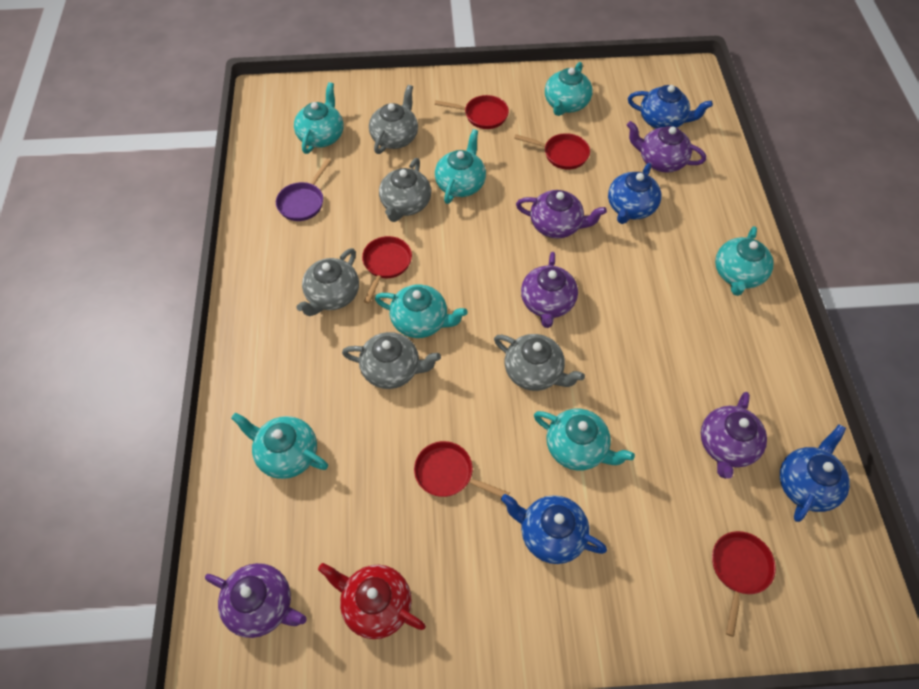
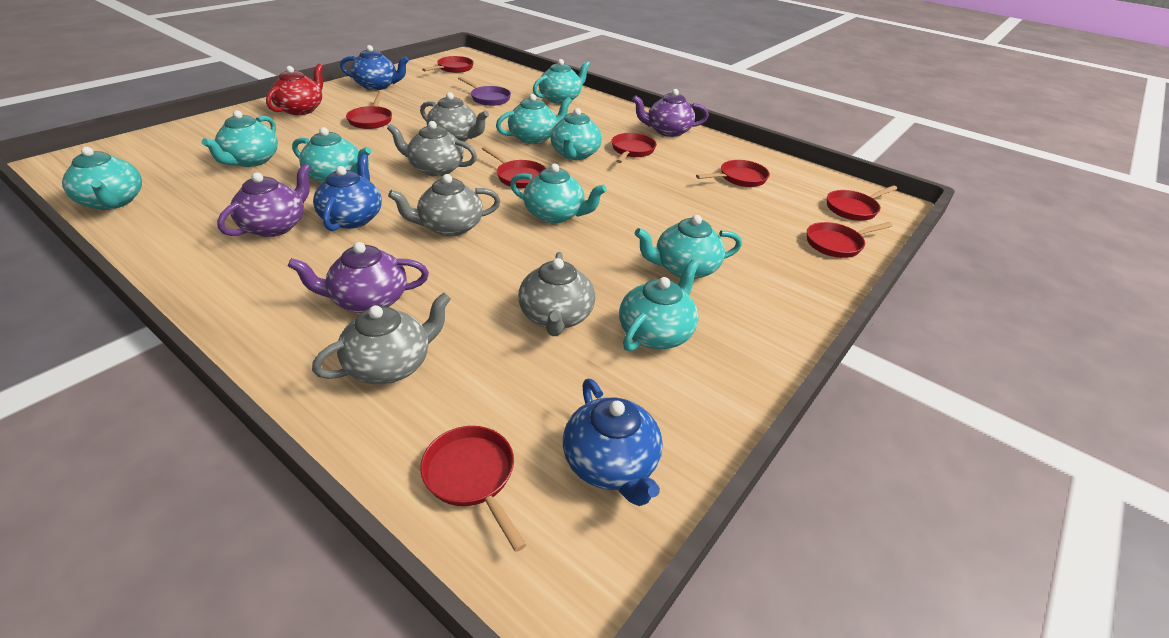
blue teapot: 4 -> 3
purple teapot: 5 -> 3
red pan: 5 -> 8
turquoise teapot: 7 -> 9

